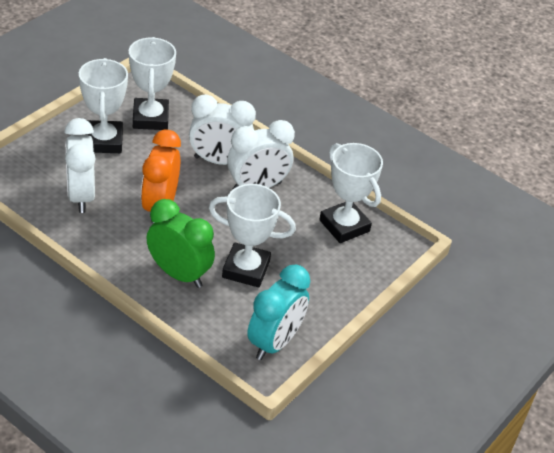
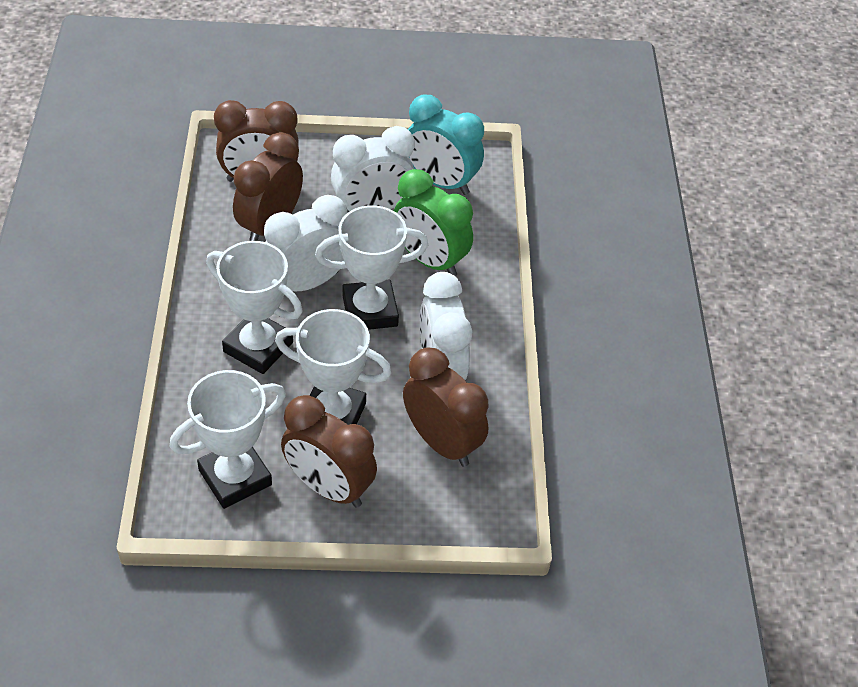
brown clock: 0 -> 4
orange clock: 1 -> 0

